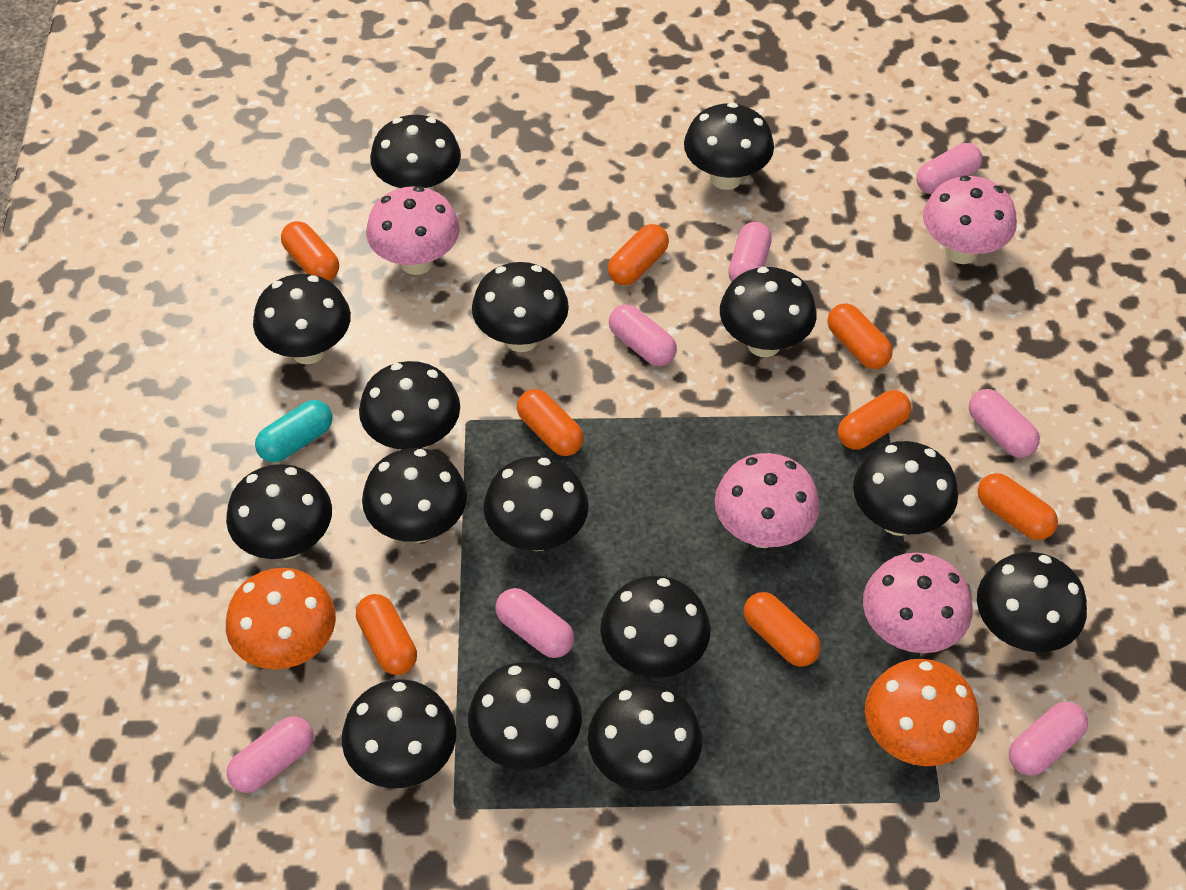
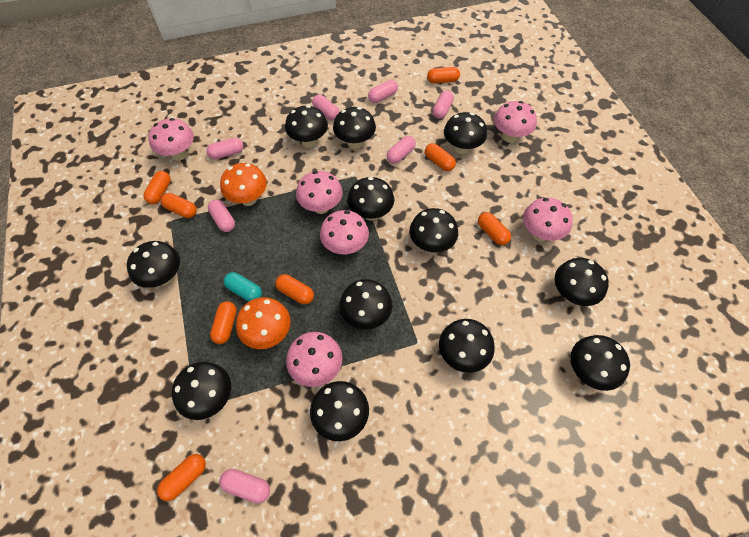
black mushroom: 15 -> 12
pink mushroom: 4 -> 6

